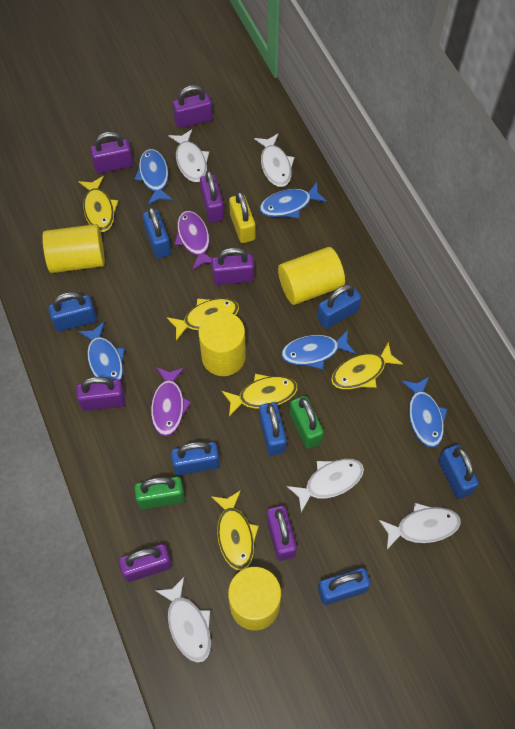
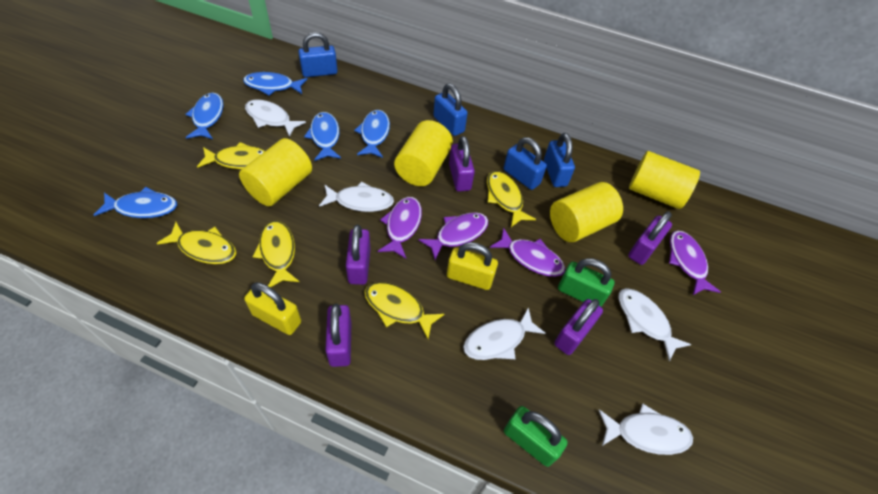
blue padlock: 7 -> 4
purple fish: 2 -> 4
purple padlock: 7 -> 5
yellow padlock: 1 -> 2

